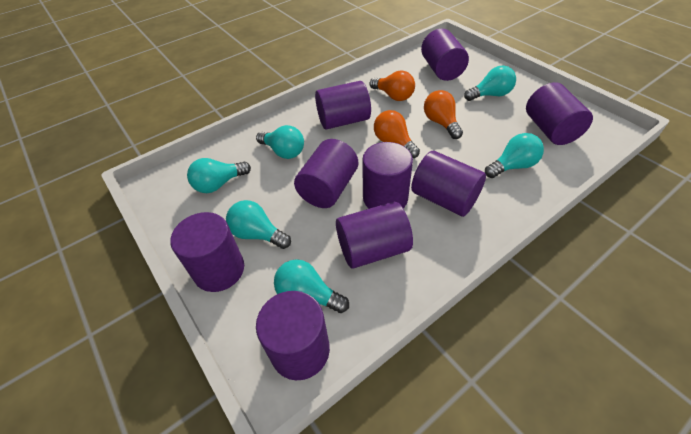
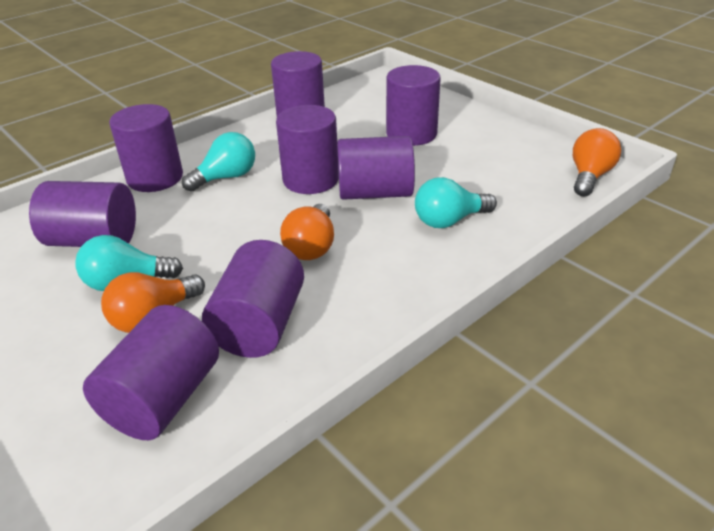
purple cylinder: 9 -> 8
turquoise light bulb: 6 -> 3

